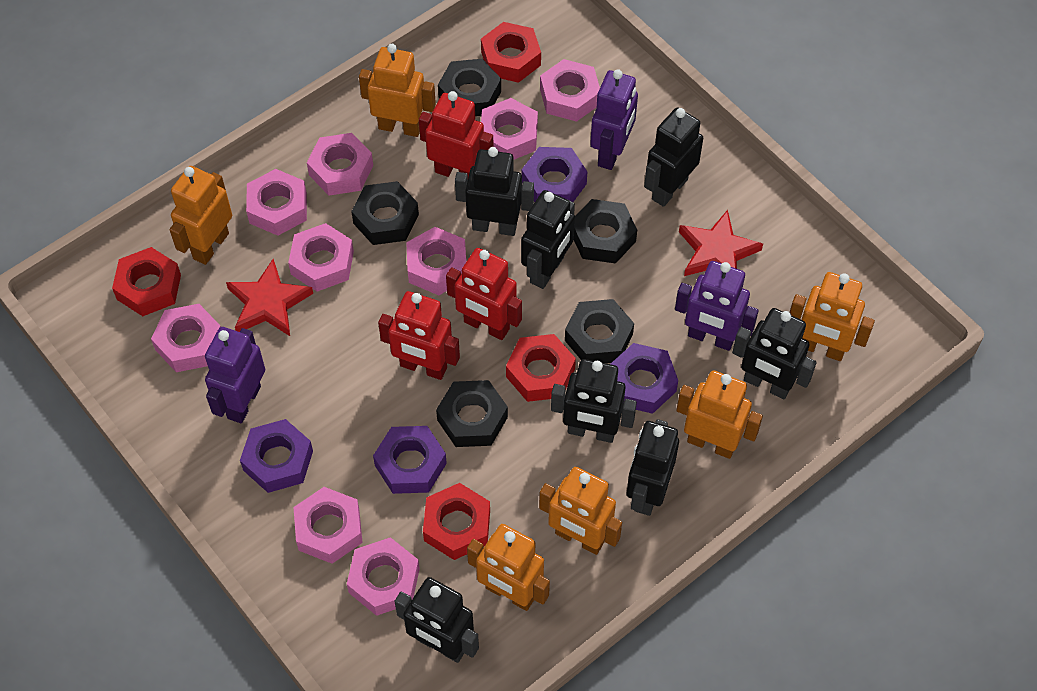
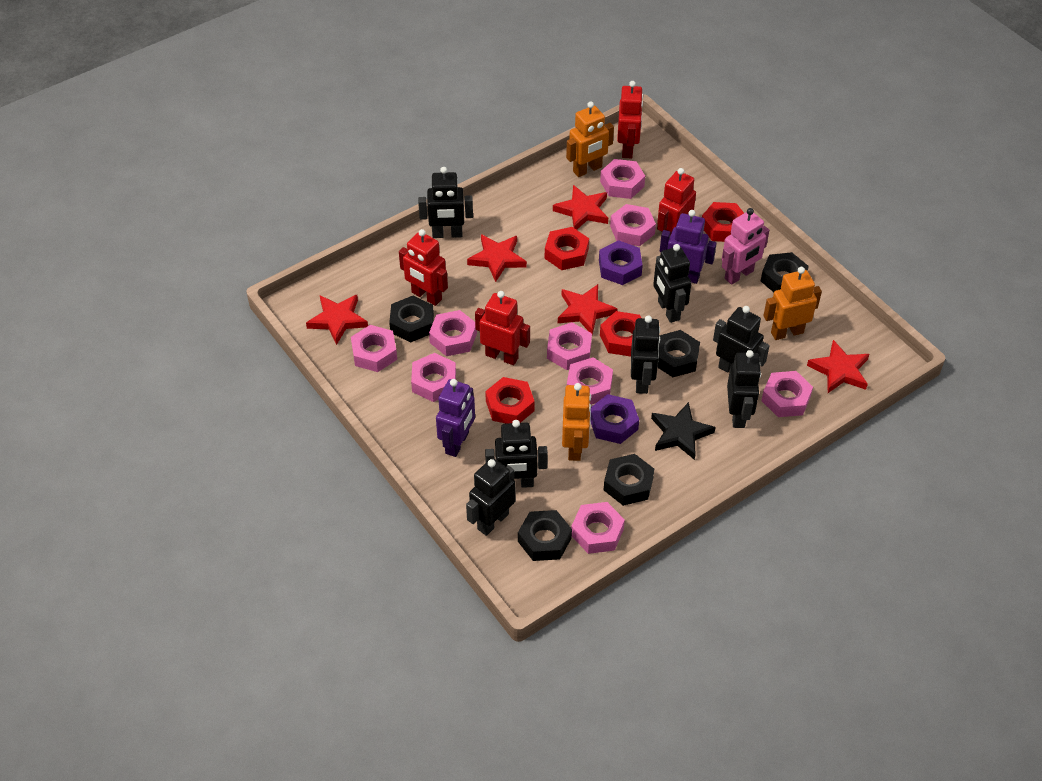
black star: 0 -> 1
orange robot: 6 -> 3
pink robot: 0 -> 1
purple nut: 4 -> 2
purple robot: 3 -> 2
red robot: 3 -> 4
red star: 2 -> 5

